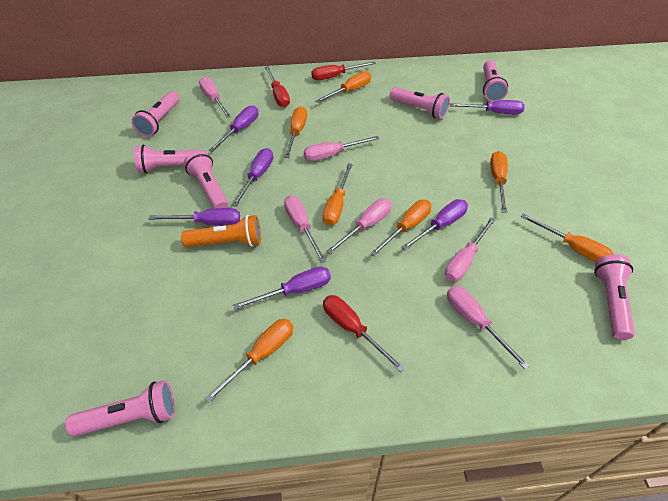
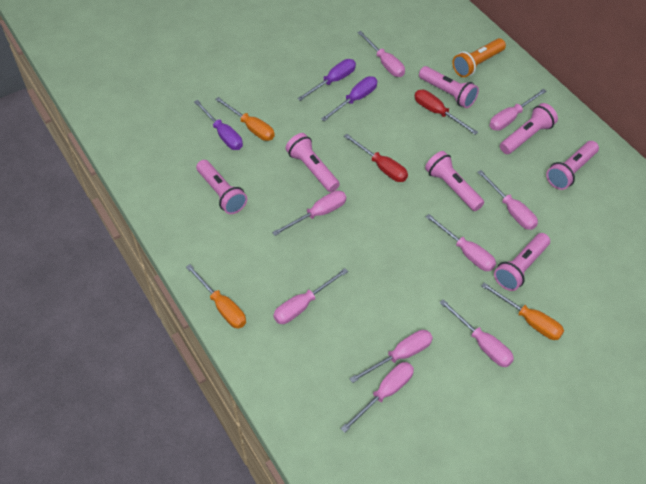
orange screwdriver: 7 -> 3
pink screwdriver: 6 -> 9
purple screwdriver: 6 -> 3
red screwdriver: 3 -> 2

